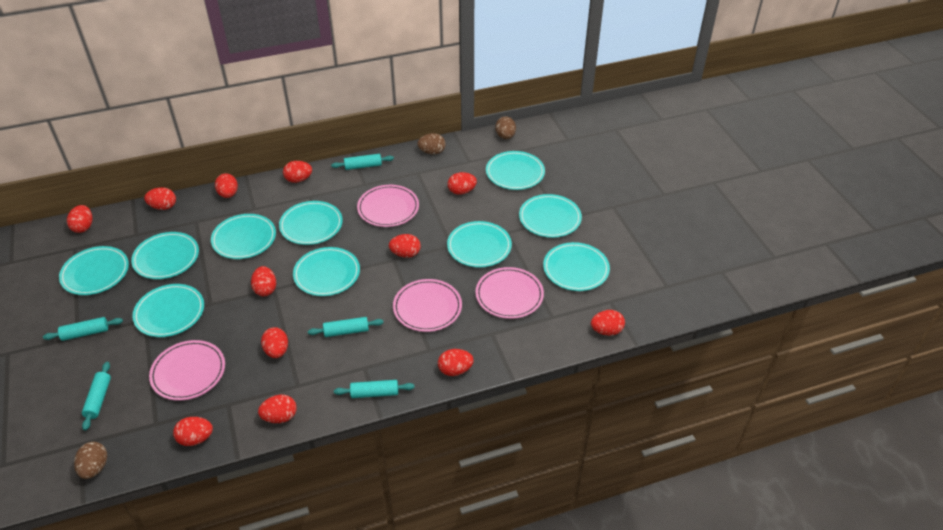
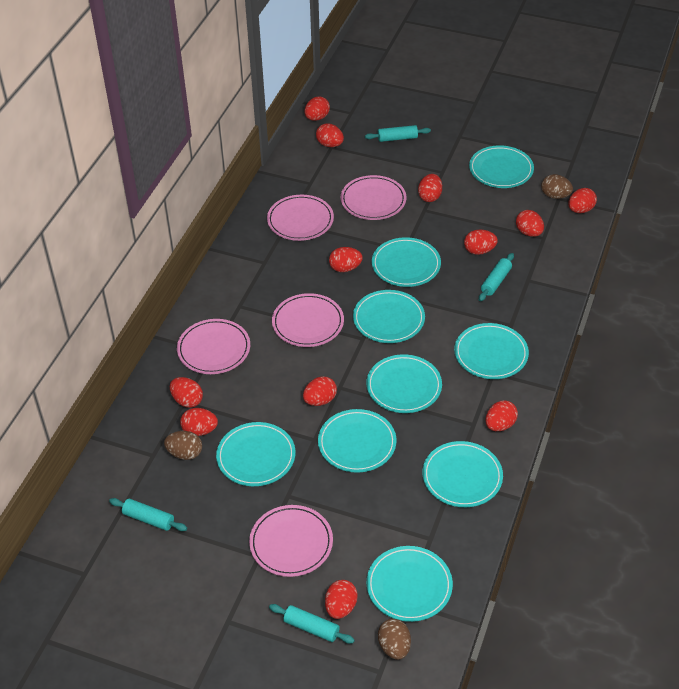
pink plate: 4 -> 5
turquoise plate: 10 -> 9
turquoise rolling pin: 5 -> 4

